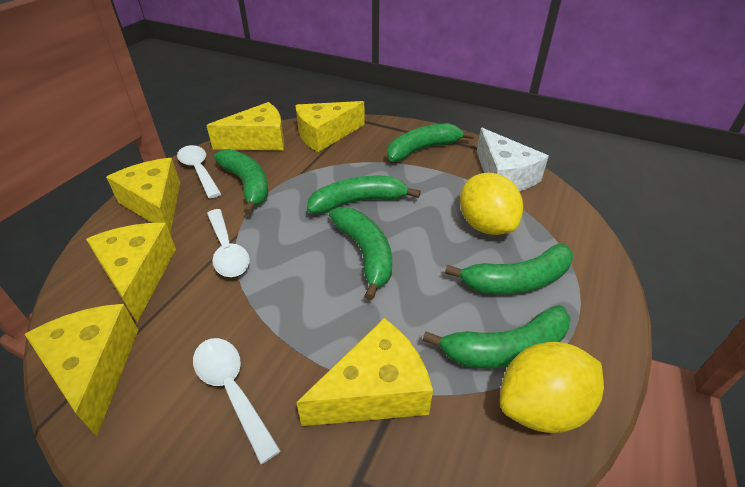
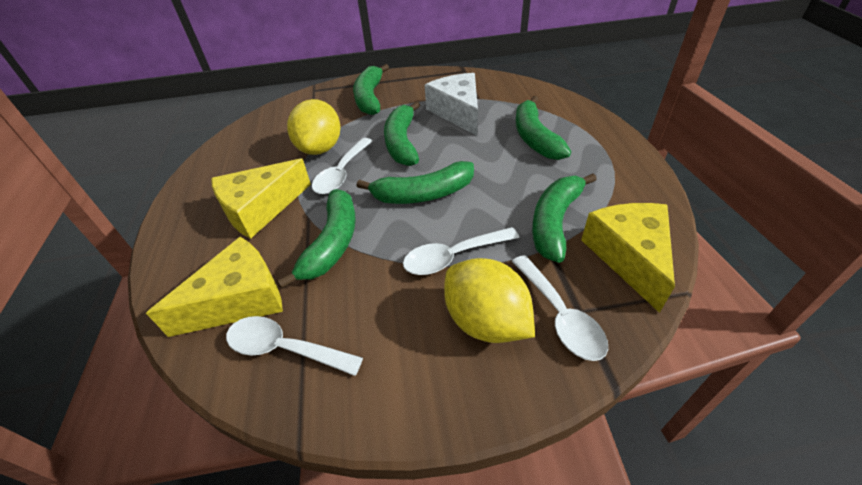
white spoon: 3 -> 4
yellow cheese: 6 -> 3

